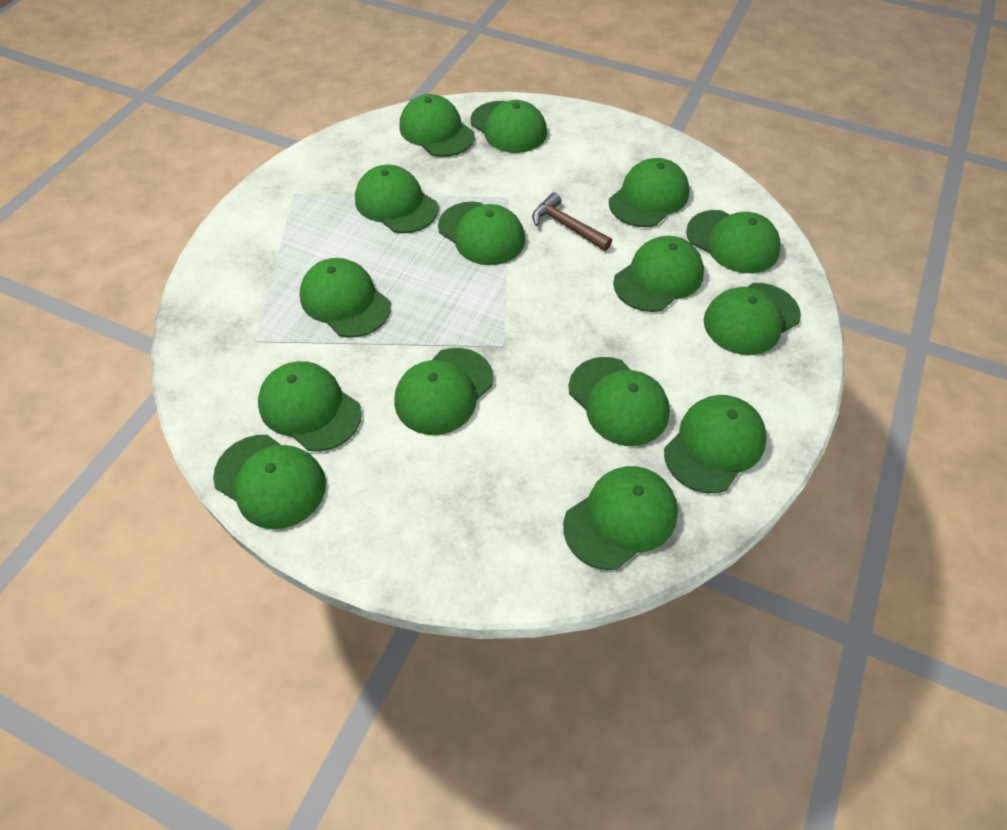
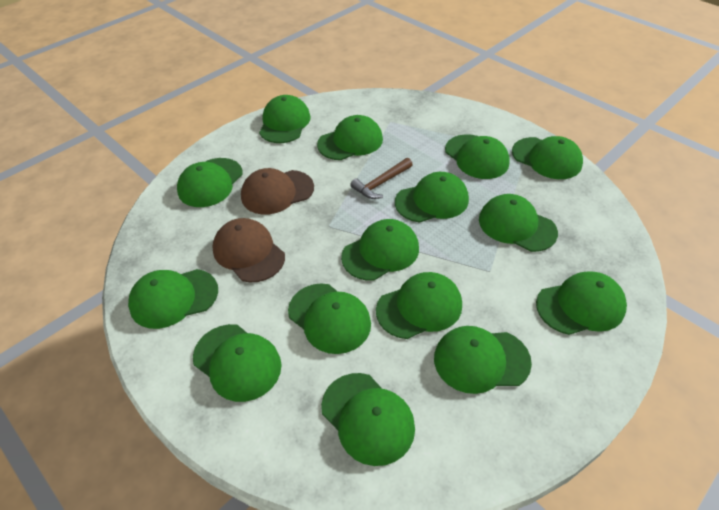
brown cap: 0 -> 2

